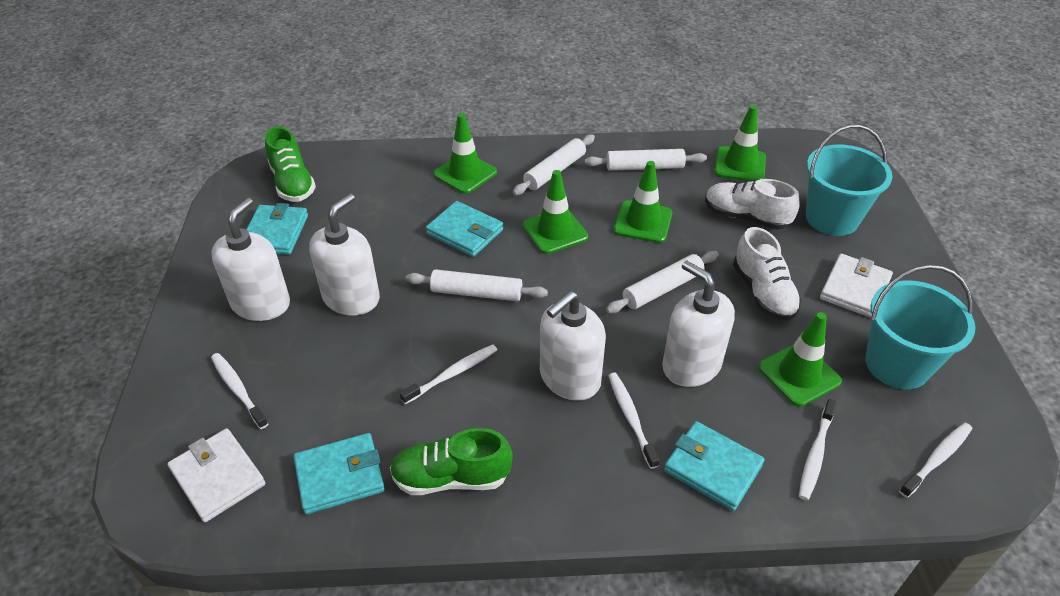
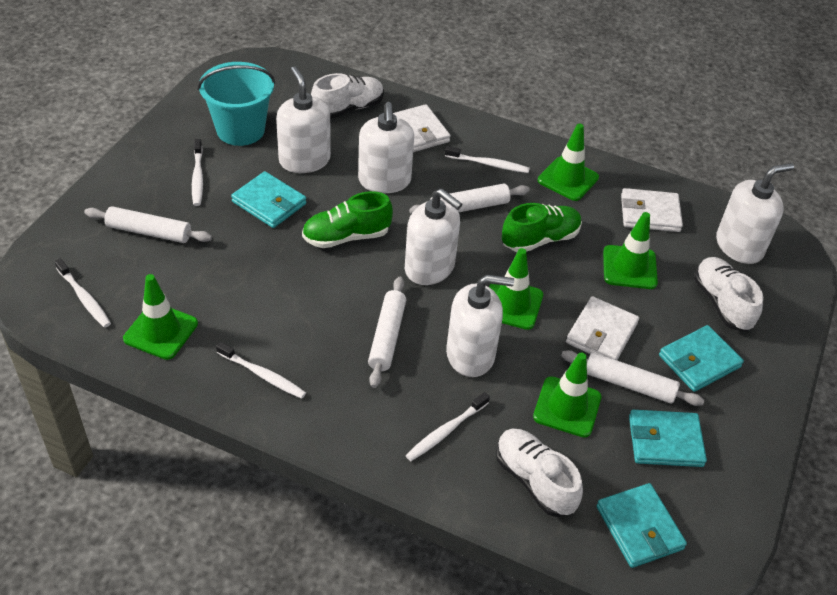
turquoise bucket: 2 -> 1
white shoe: 2 -> 3
white soap dispenser: 4 -> 5
white wallet: 2 -> 3

